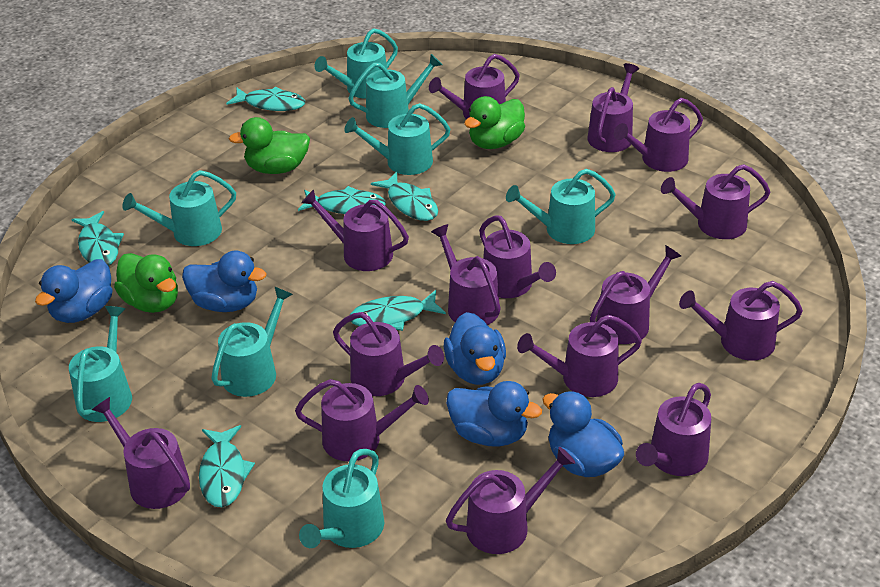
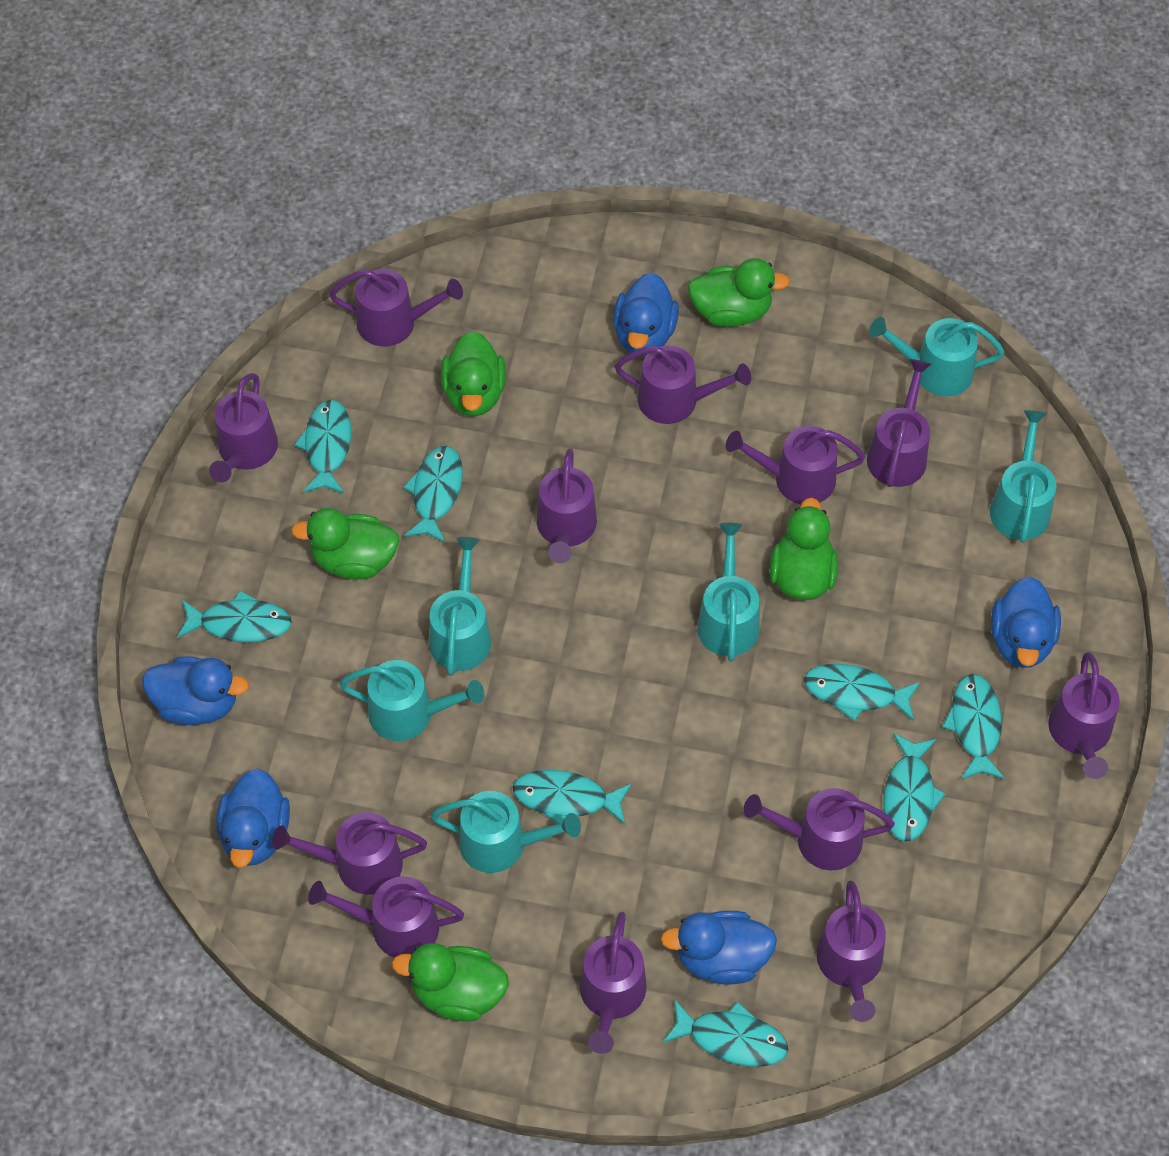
green duck: 3 -> 5
purple watering can: 15 -> 12
turquoise fish: 6 -> 8
turquoise watering can: 8 -> 6

